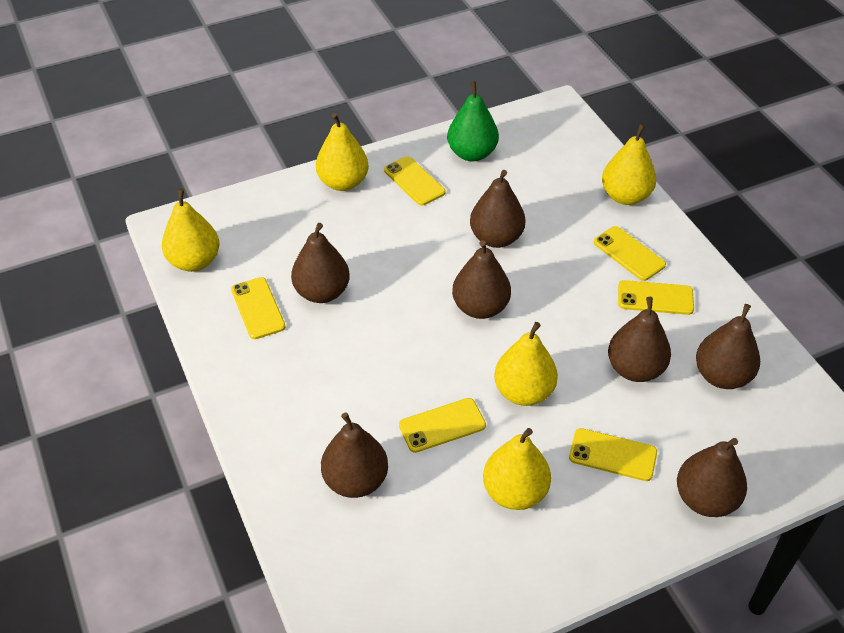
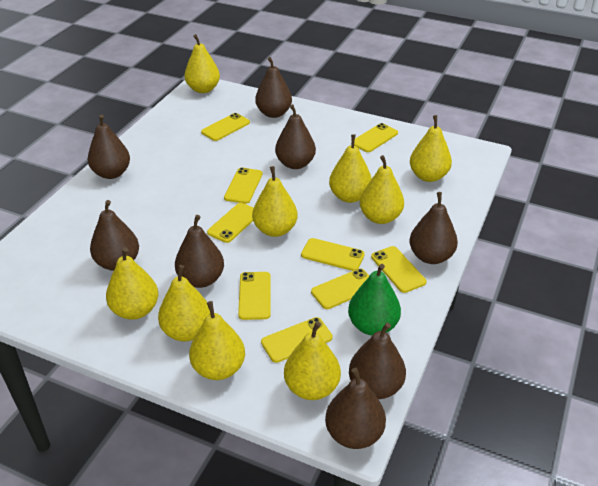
brown pear: 7 -> 8
yellow pear: 5 -> 9
yellow phone: 6 -> 9

